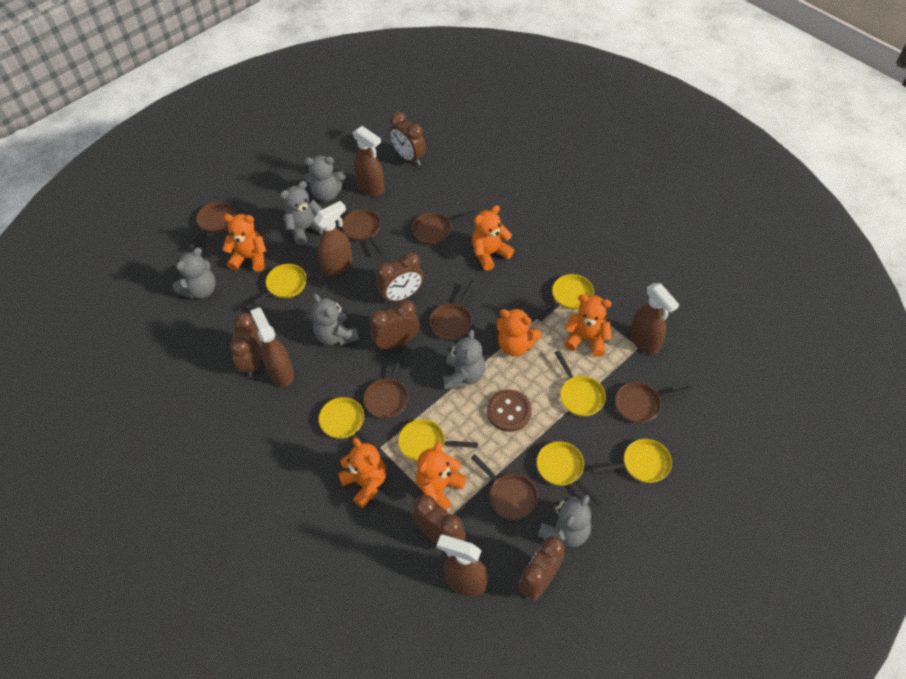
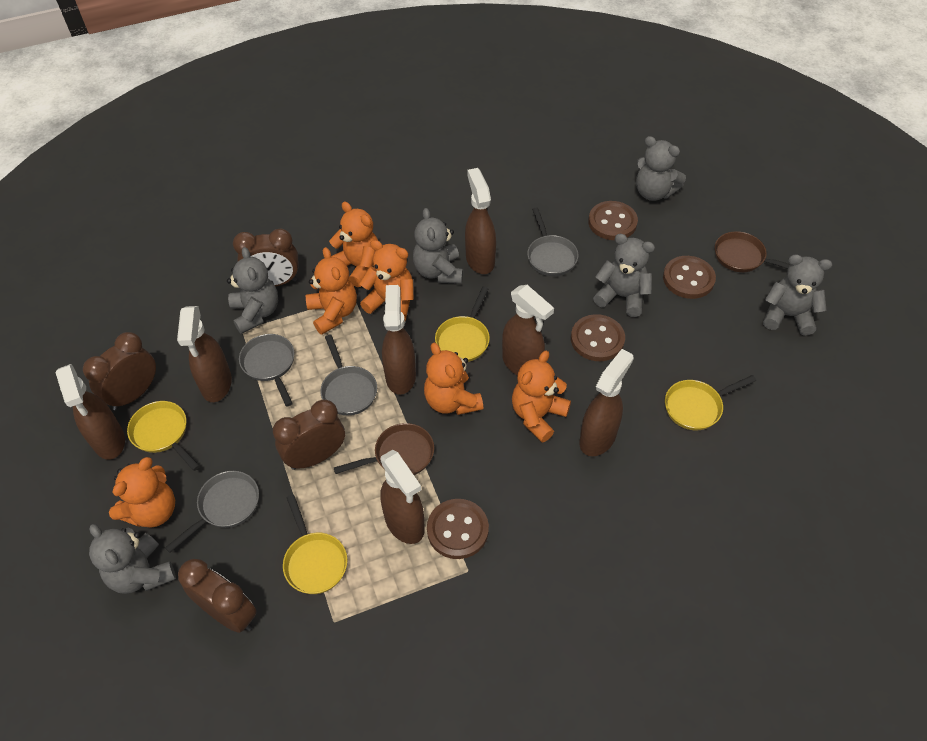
brown button: 1 -> 4
brown clock: 6 -> 4
brown pan: 7 -> 2
brown spray bottle: 5 -> 7
grey pan: 0 -> 4
yellow pan: 7 -> 4

